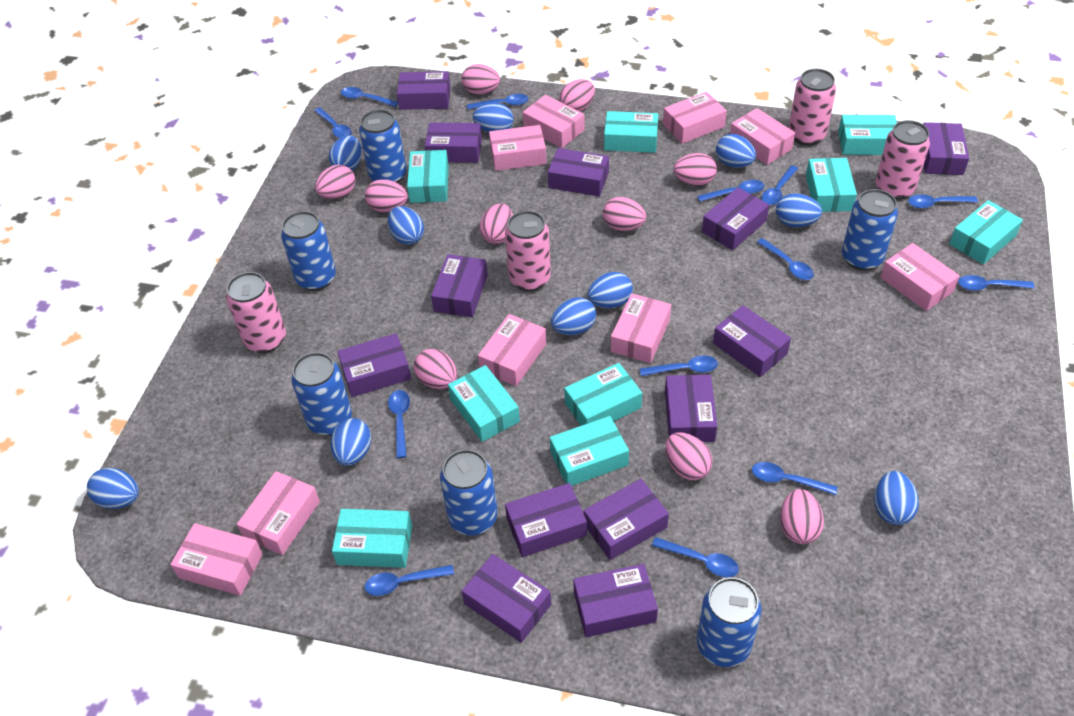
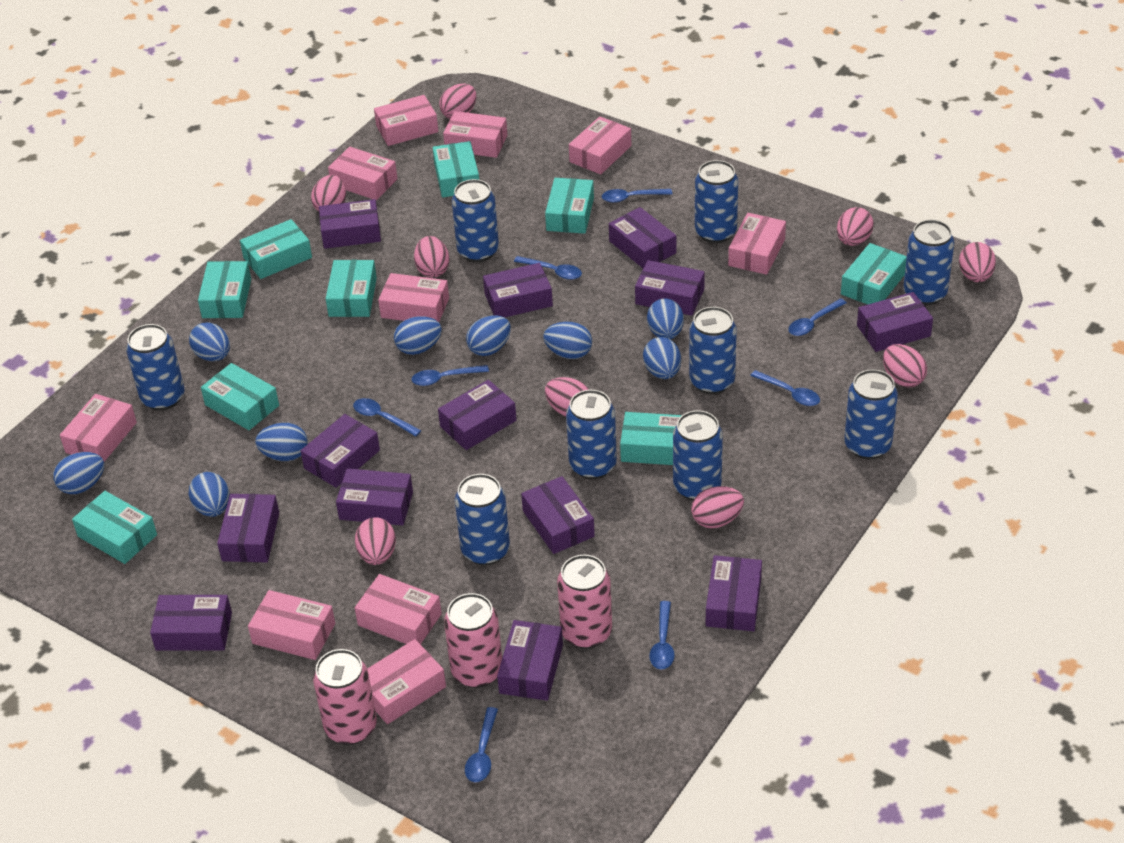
blue can: 6 -> 9
blue egg: 10 -> 9
blue spoon: 13 -> 8
pink box: 9 -> 10
pink can: 4 -> 3
pink egg: 10 -> 9

